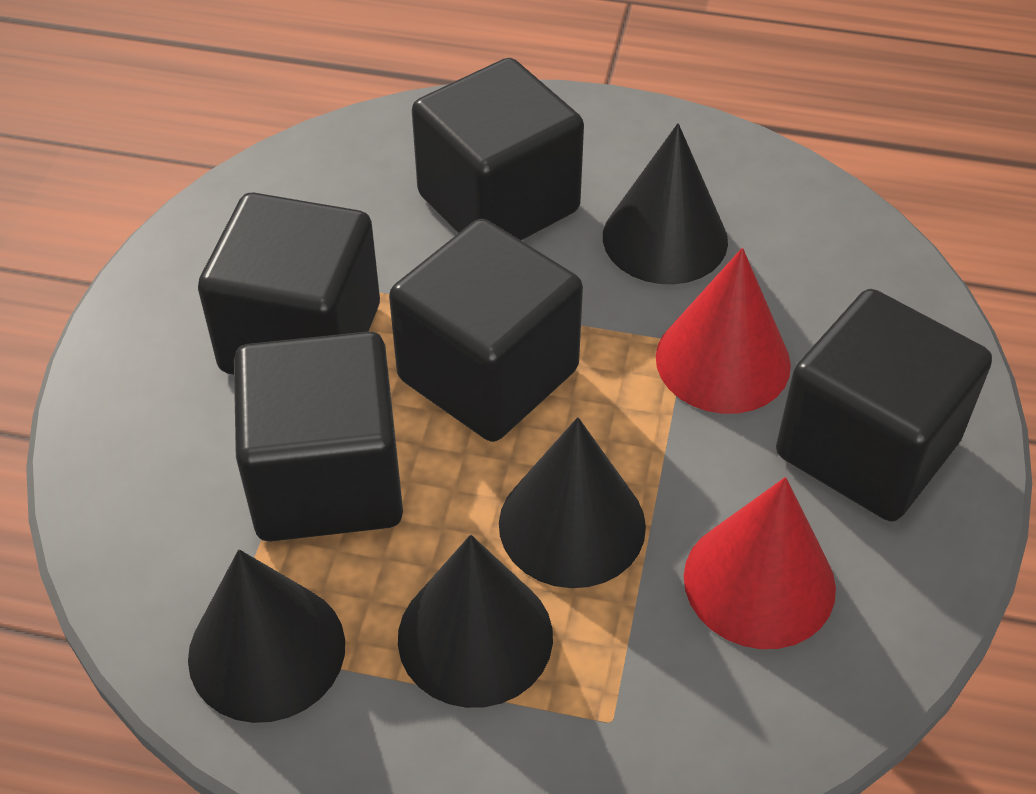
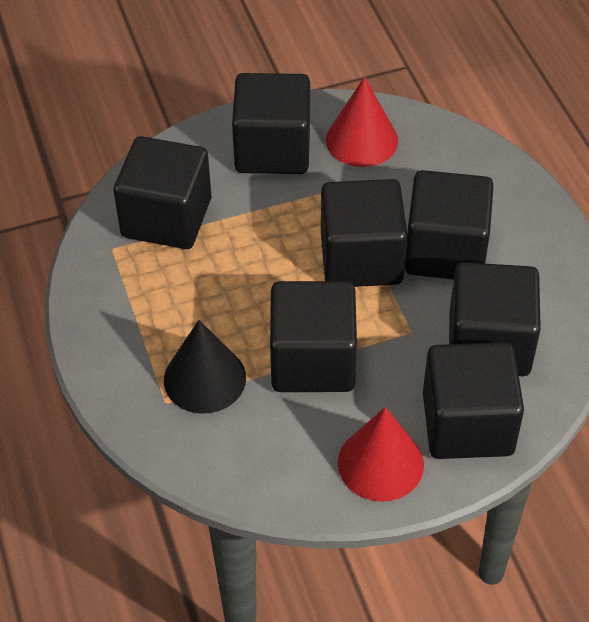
black cone: 4 -> 1
black cube: 5 -> 7

